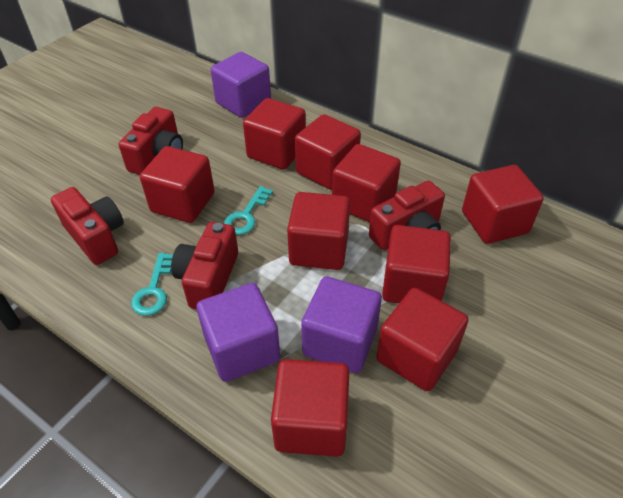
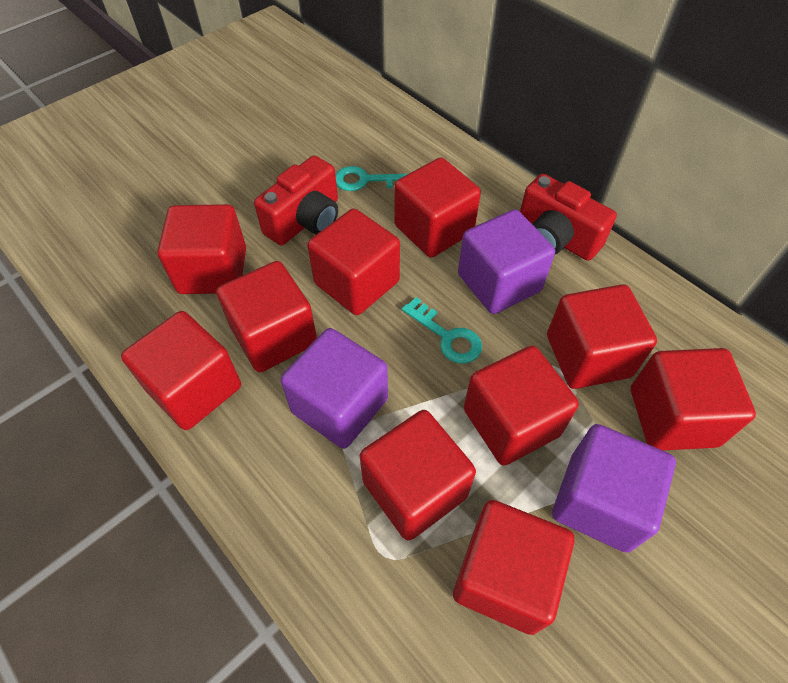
red camera: 4 -> 2
red cube: 9 -> 10

